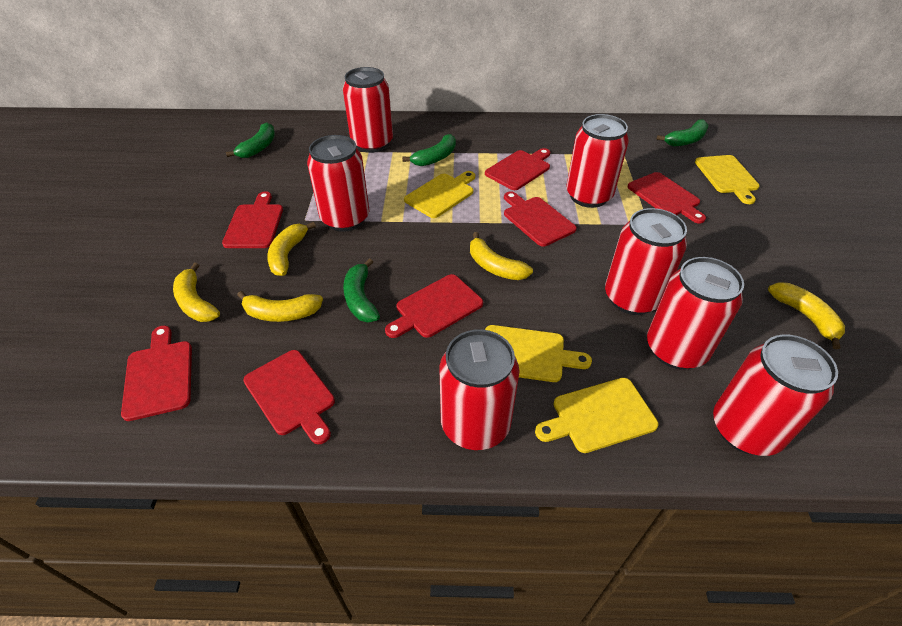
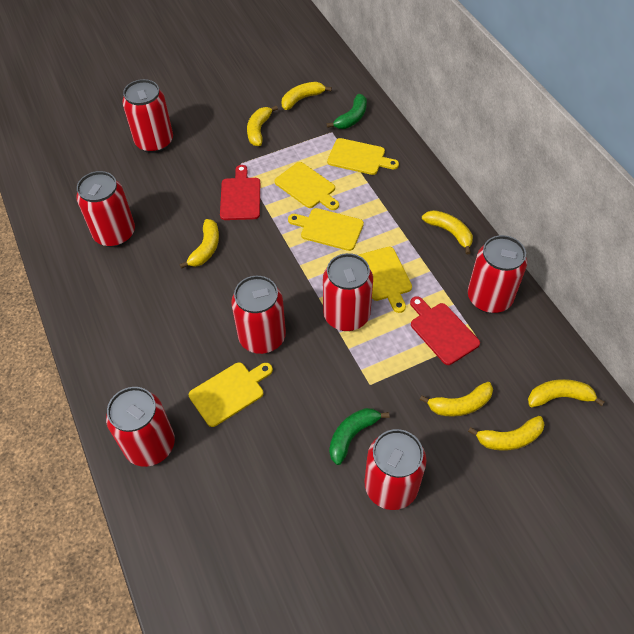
green banana: 4 -> 2
red cutting board: 7 -> 2
yellow banana: 5 -> 7
yellow cutting board: 4 -> 5

